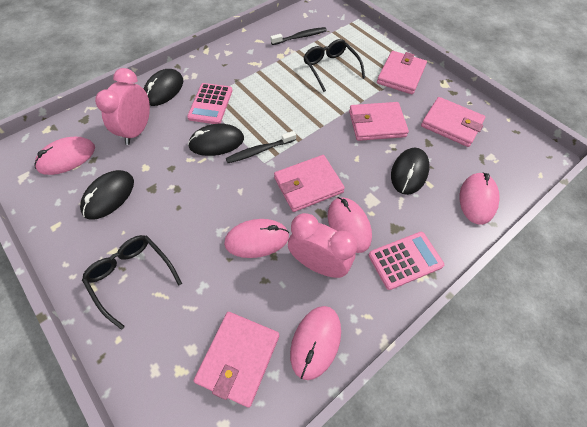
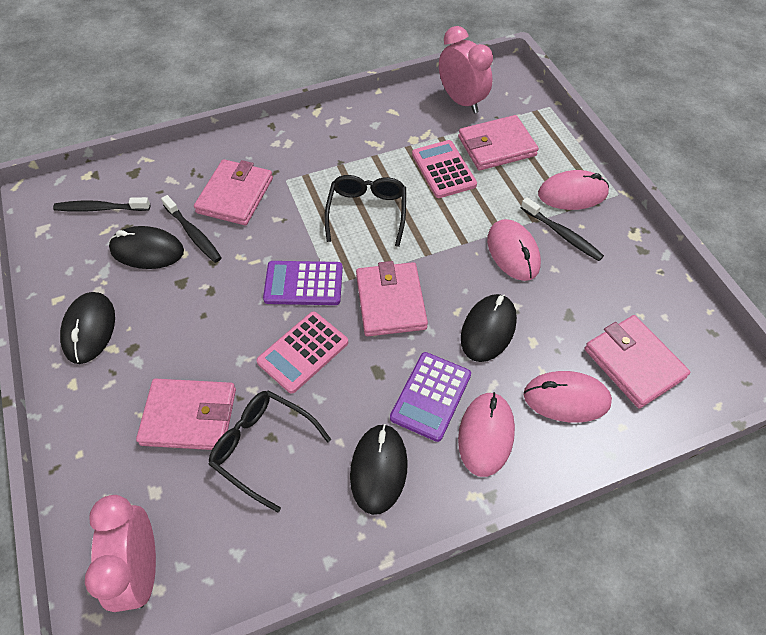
black toothbrush: 2 -> 3
pink mouse: 5 -> 4
purple calculator: 0 -> 2

